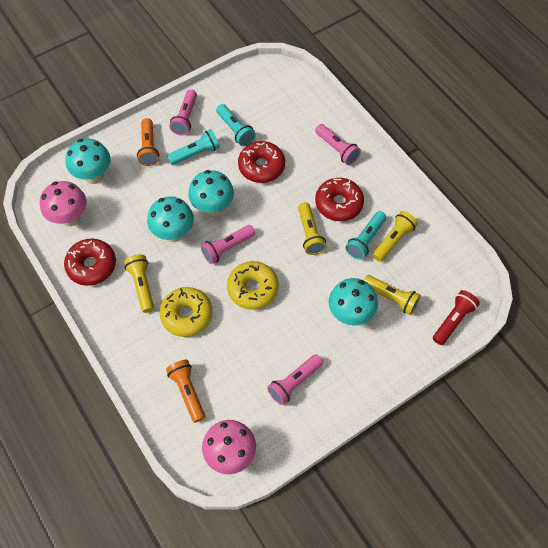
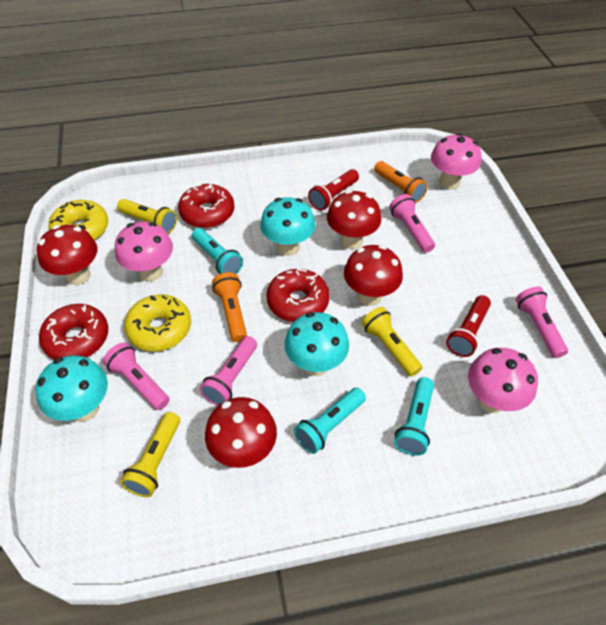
pink mushroom: 2 -> 3
red flashlight: 1 -> 2
red mushroom: 0 -> 4
turquoise mushroom: 4 -> 3
yellow flashlight: 4 -> 3

